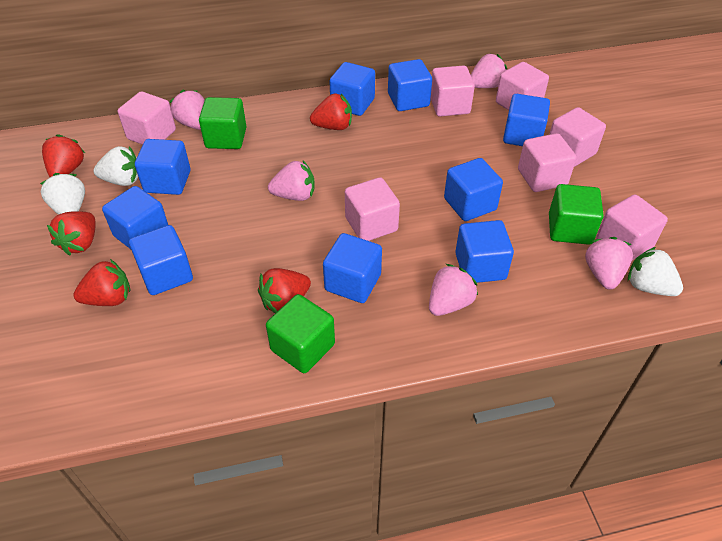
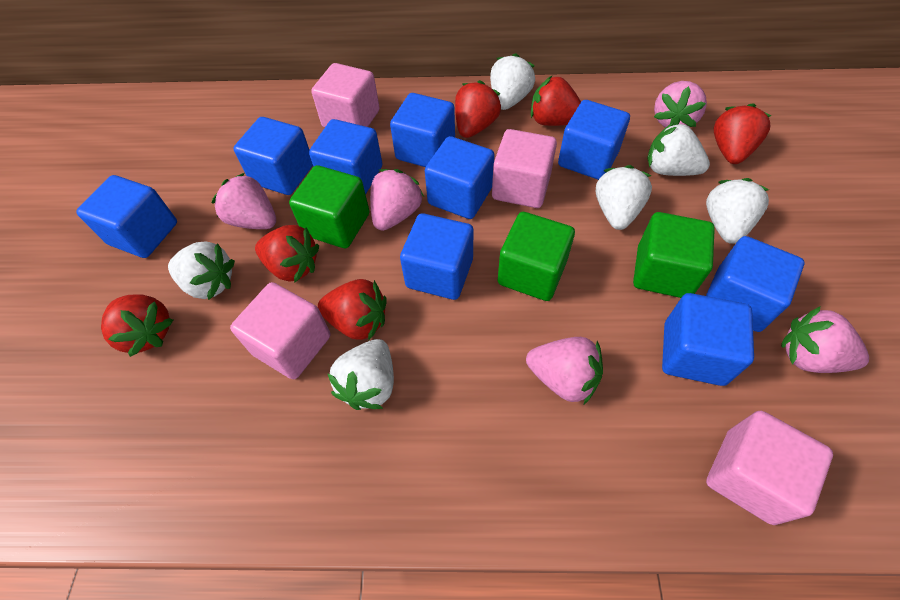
pink cube: 7 -> 4
red strawberry: 5 -> 6
white strawberry: 3 -> 6

